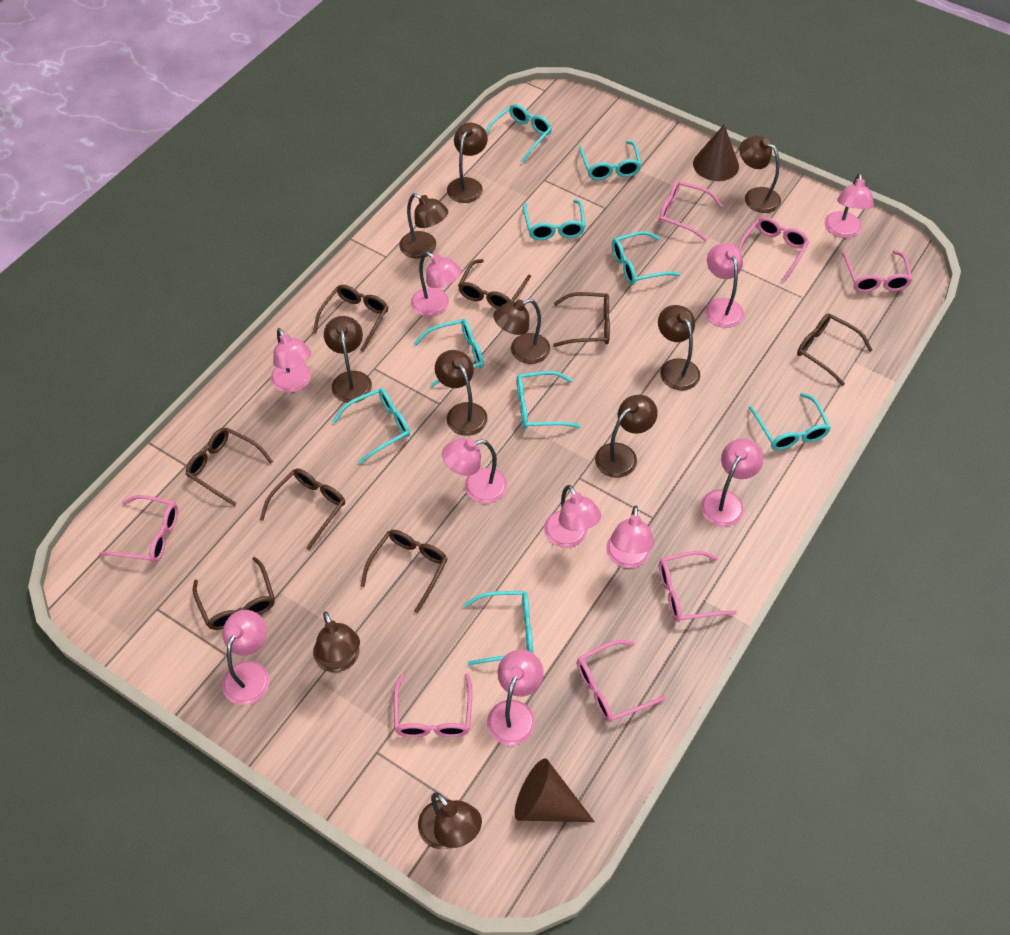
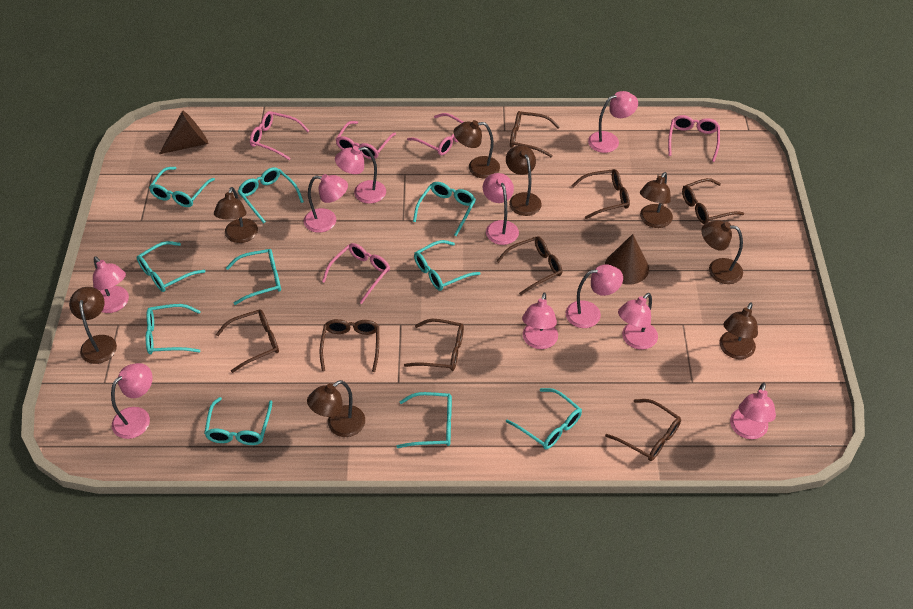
brown lamp: 10 -> 8
pink glasses: 7 -> 5
turquoise glasses: 9 -> 10

